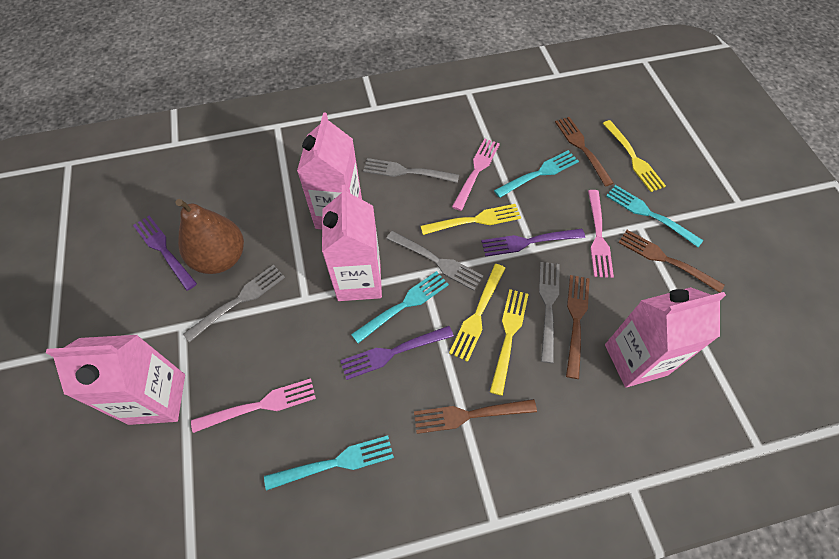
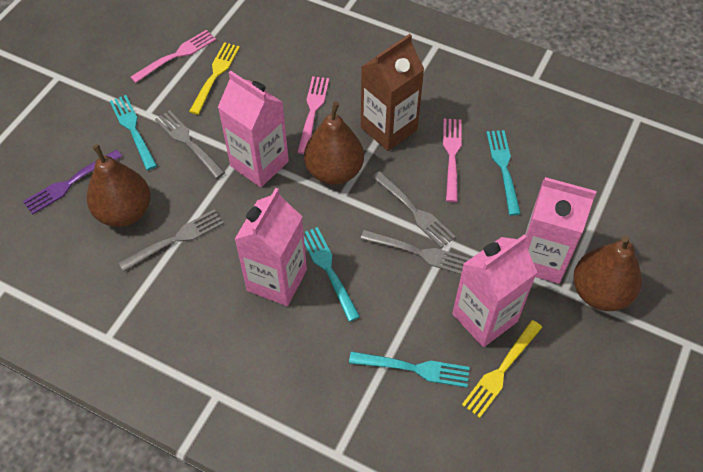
brown carton: 0 -> 1
brown fork: 4 -> 0
brown pear: 1 -> 3
purple fork: 3 -> 1
yellow fork: 4 -> 2

